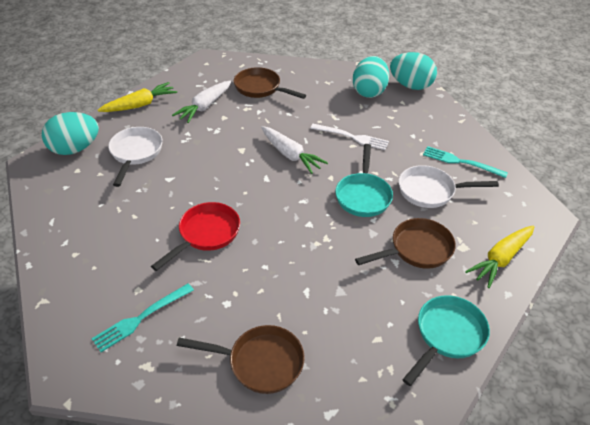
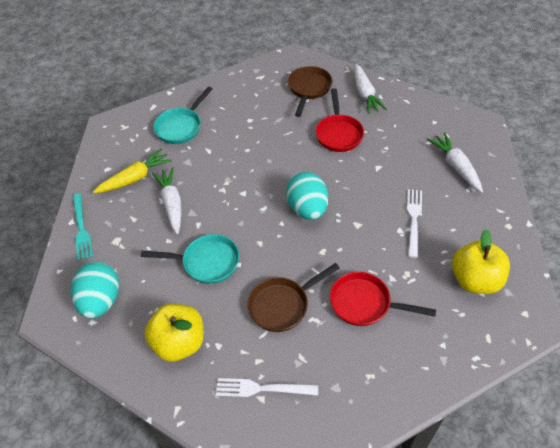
brown pan: 3 -> 2
red pan: 1 -> 2
turquoise egg: 3 -> 2
turquoise fork: 2 -> 1
white carrot: 2 -> 3
white fork: 1 -> 2
white pan: 2 -> 0
yellow apple: 0 -> 2
yellow carrot: 2 -> 1

